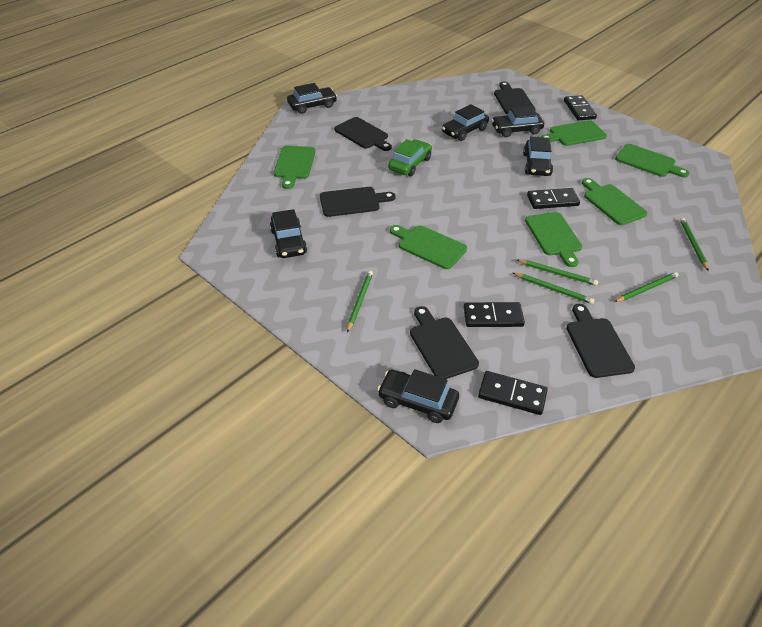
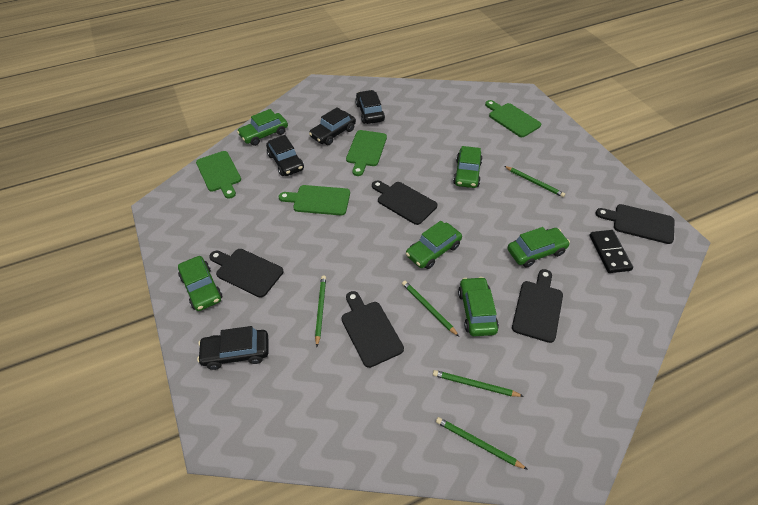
black car: 6 -> 4
black domino: 4 -> 1
green car: 1 -> 6
green cutting board: 6 -> 4

